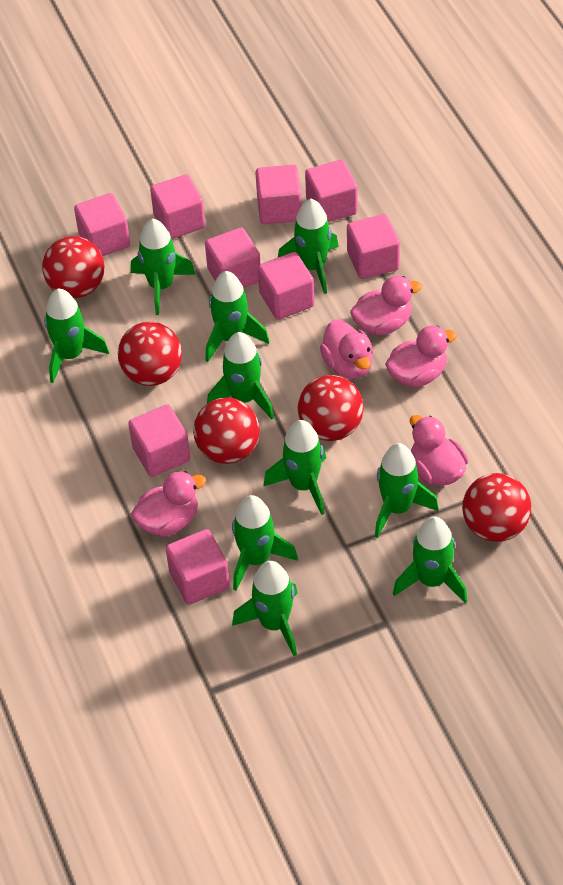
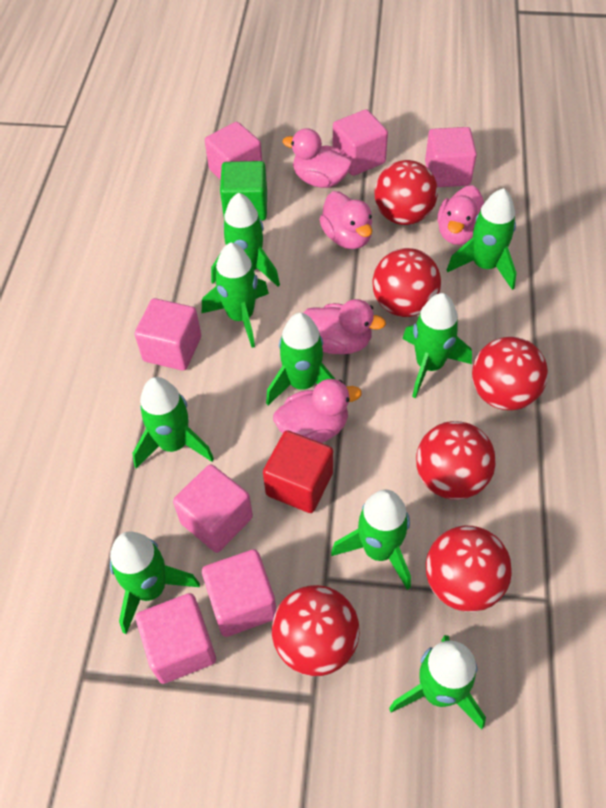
green cube: 0 -> 1
green rocket: 10 -> 9
pink cube: 9 -> 7
red ball: 5 -> 6
red cube: 0 -> 1

